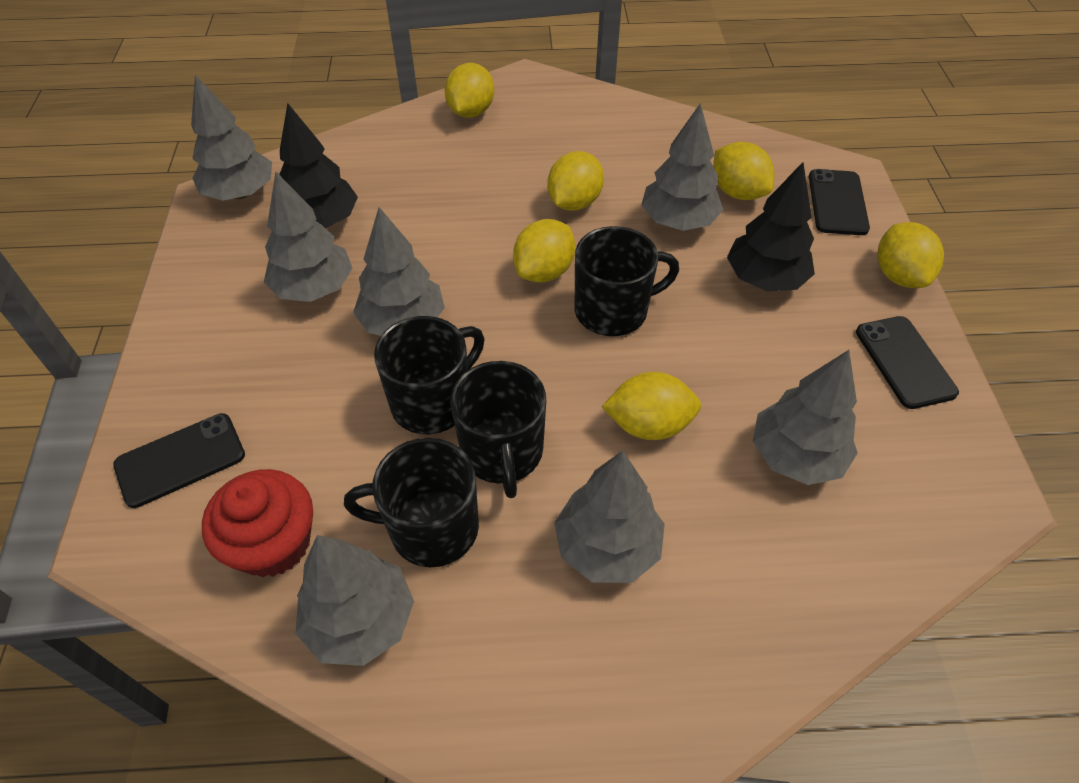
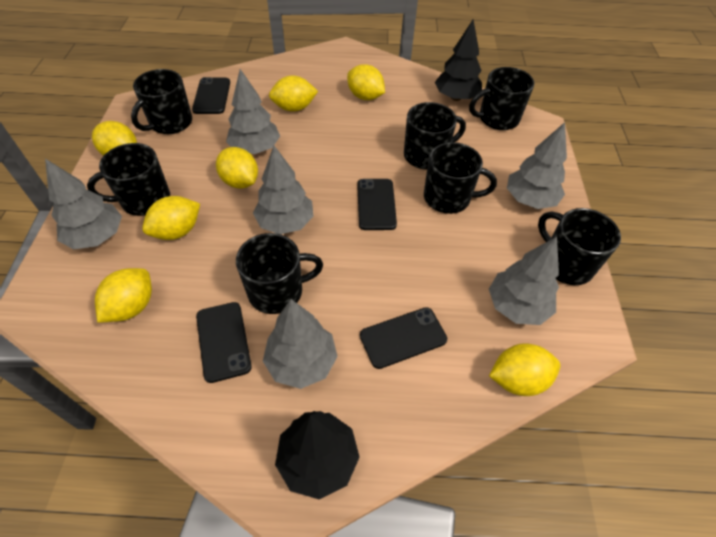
black mug: 4 -> 7
black phone: 3 -> 4
grey tree: 7 -> 6
red cupcake: 1 -> 0
yellow lemon: 6 -> 7

